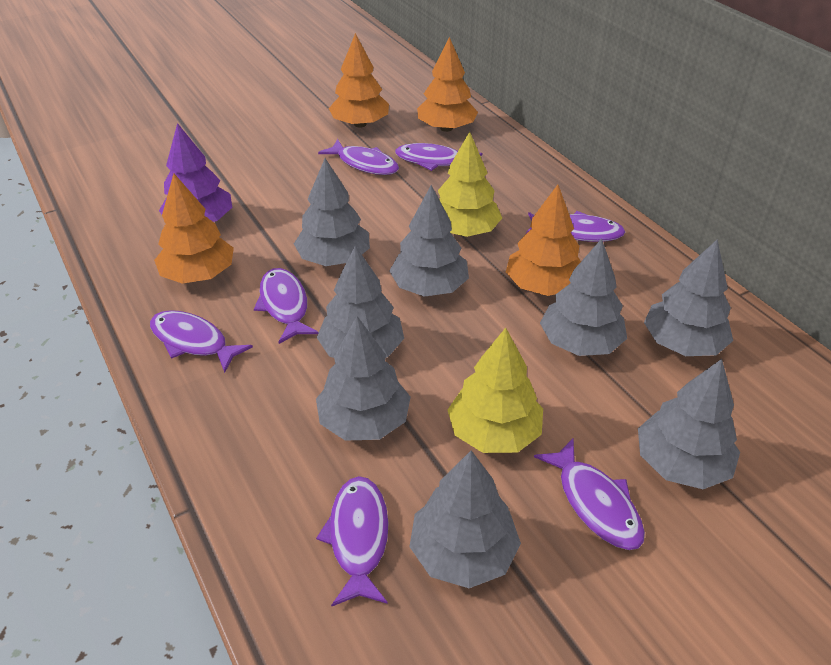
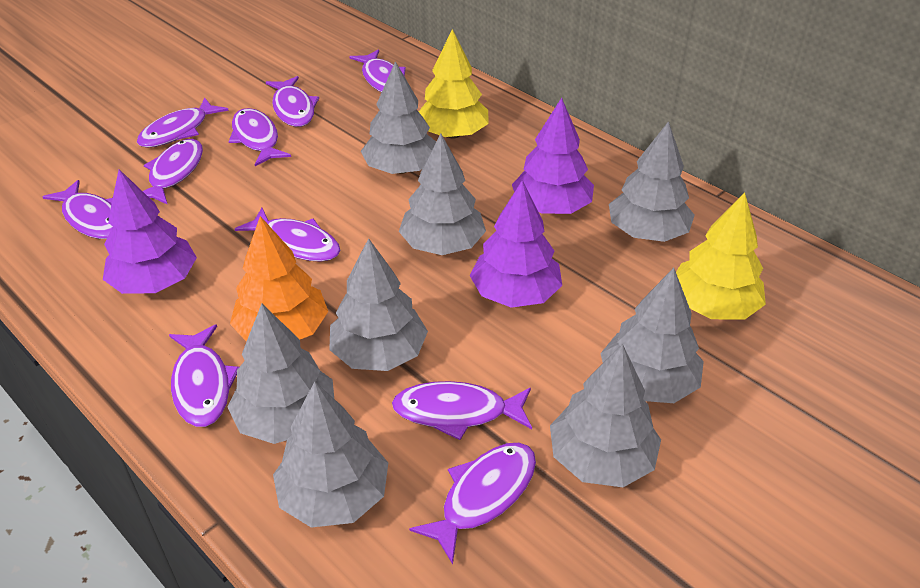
orange tree: 4 -> 1
purple fish: 7 -> 10
purple tree: 1 -> 3

